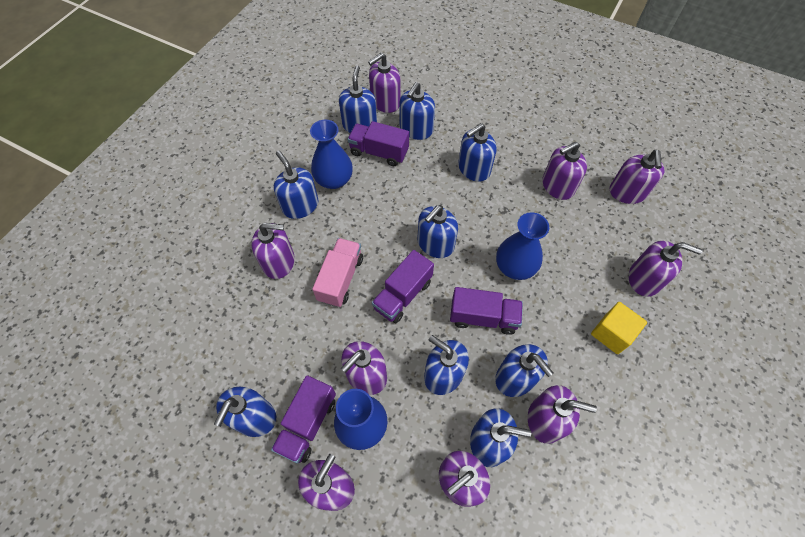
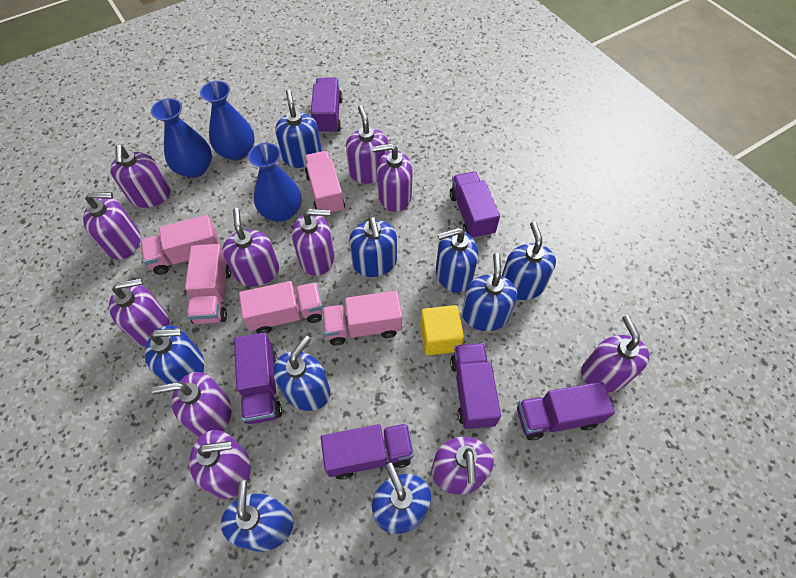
pink truck: 1 -> 5
purple soap dispenser: 9 -> 11
purple truck: 4 -> 6

